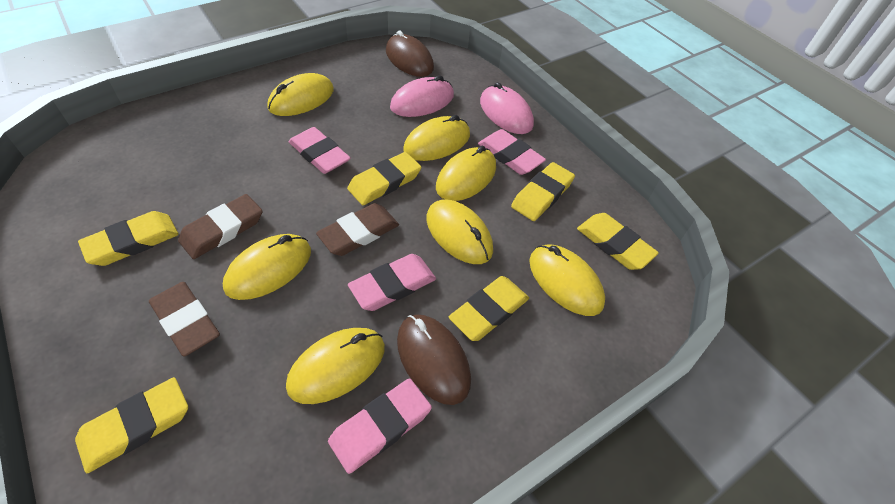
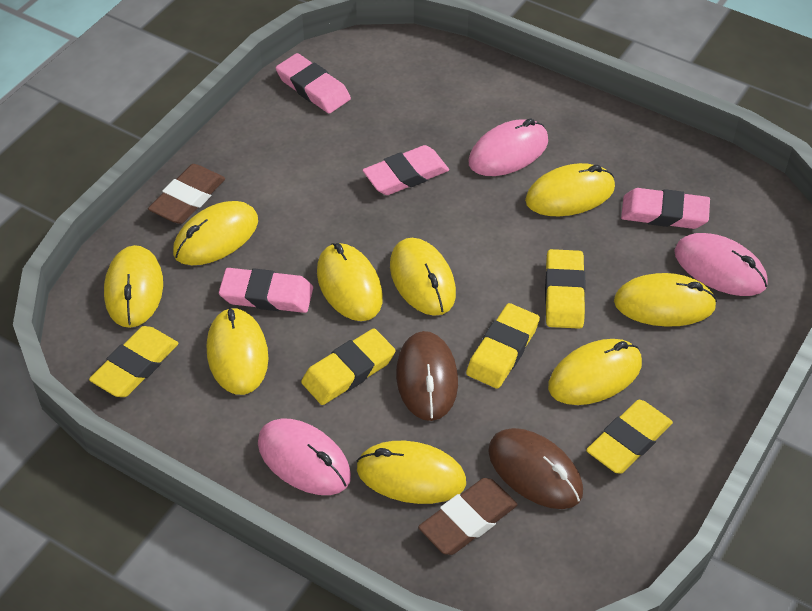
brown eraser: 3 -> 2
pink mouse: 2 -> 3
yellow eraser: 6 -> 5
yellow mouse: 7 -> 9

